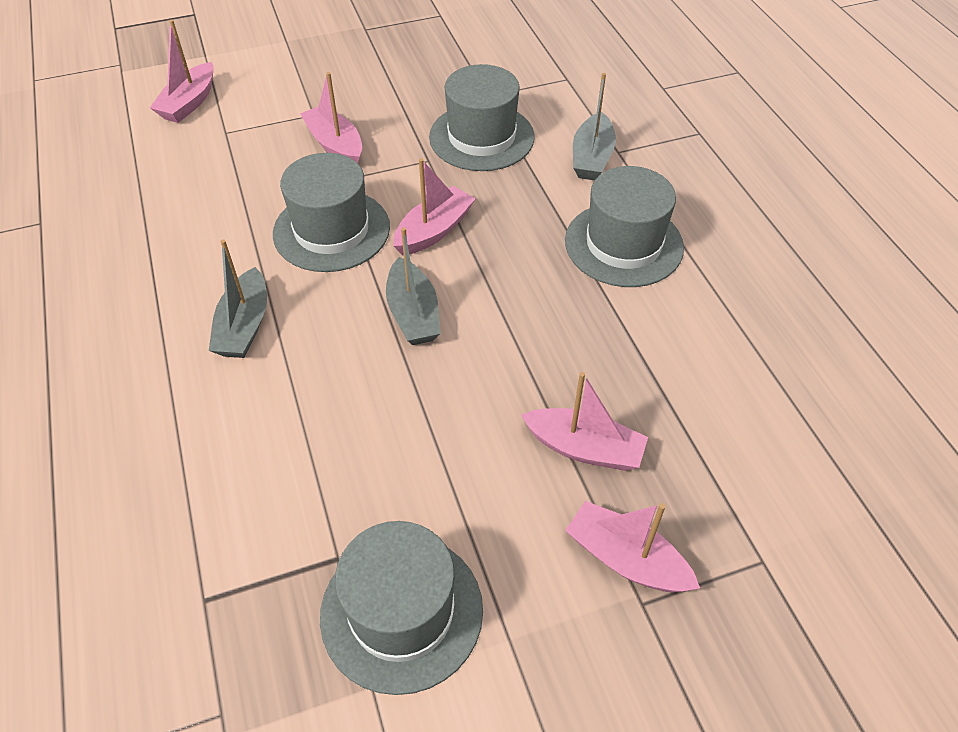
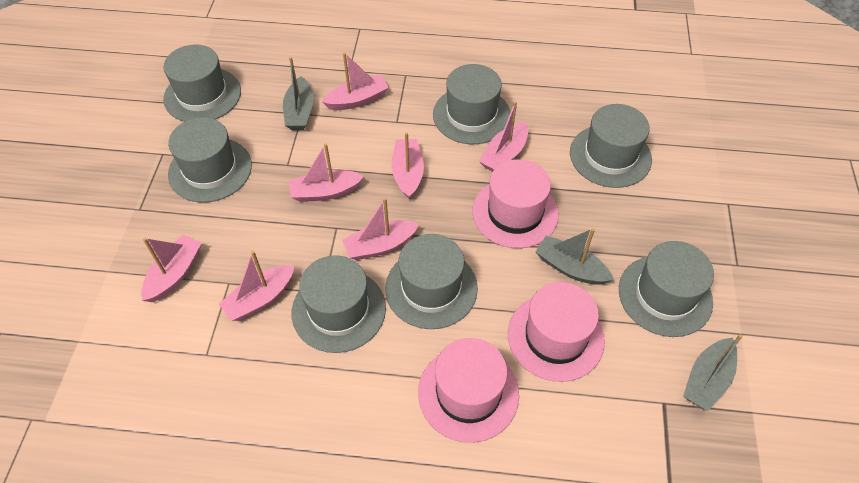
grey hat: 4 -> 7
pink boat: 5 -> 7
pink hat: 0 -> 3

